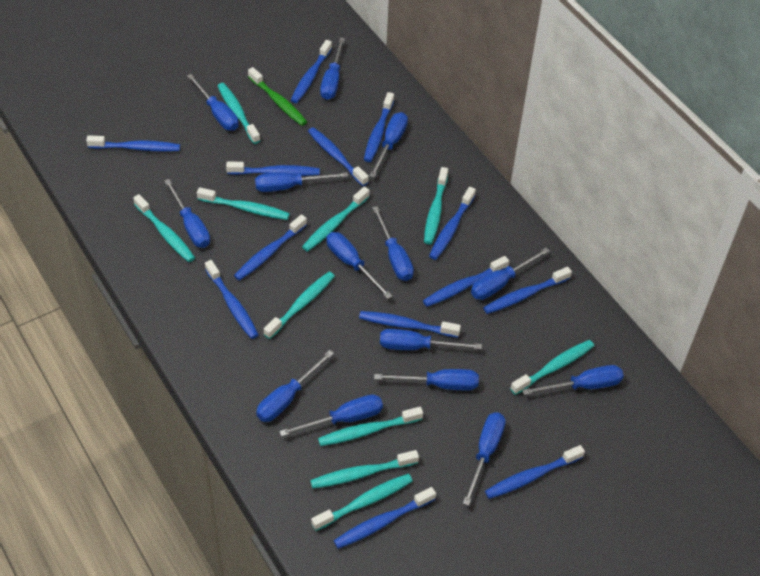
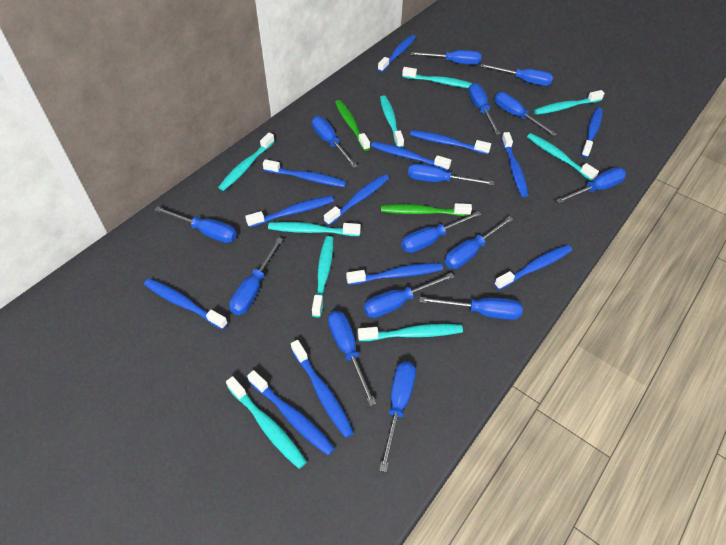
blue screwdriver: 14 -> 15
green toothbrush: 1 -> 2
turquoise toothbrush: 10 -> 9

